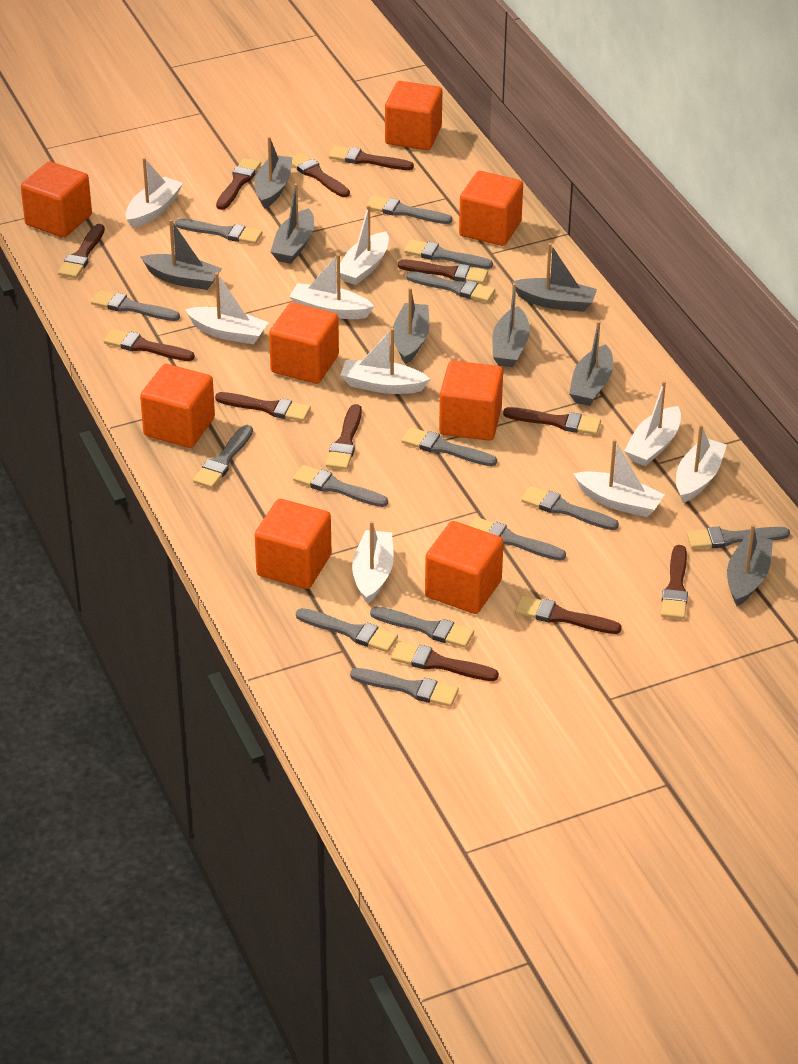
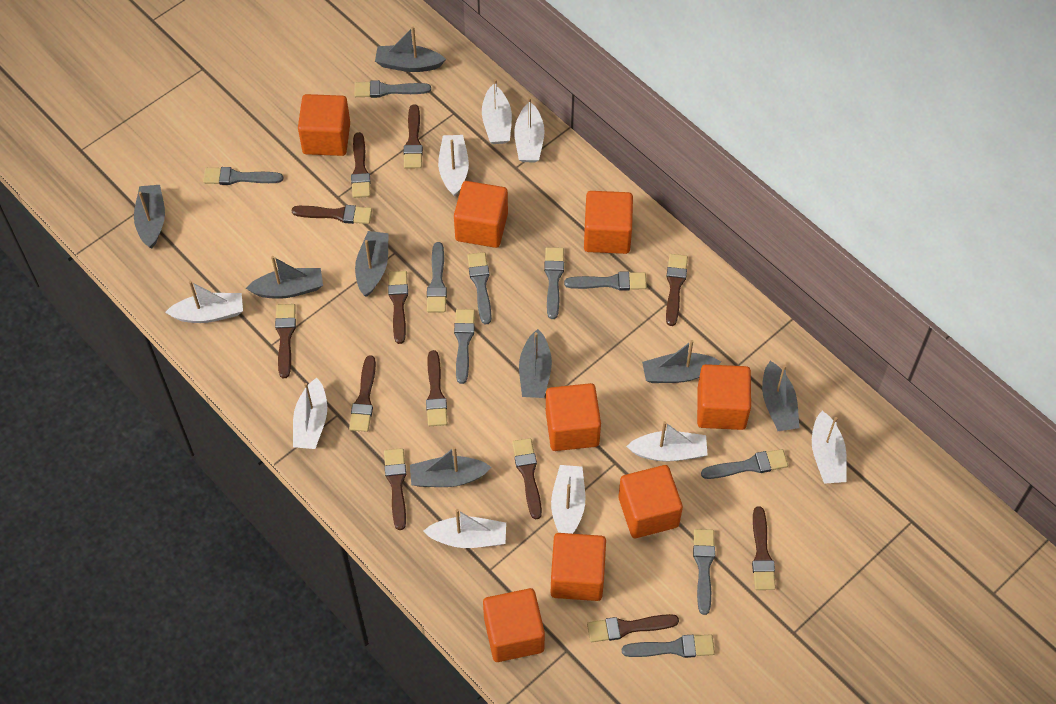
grey brush: 14 -> 10

